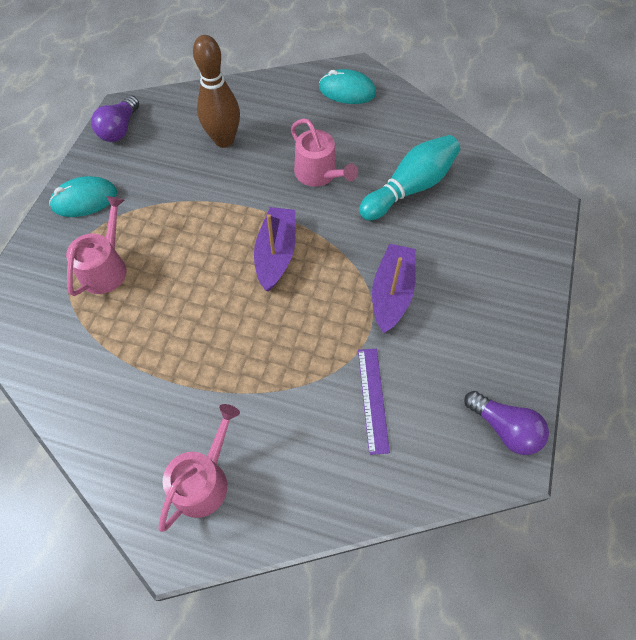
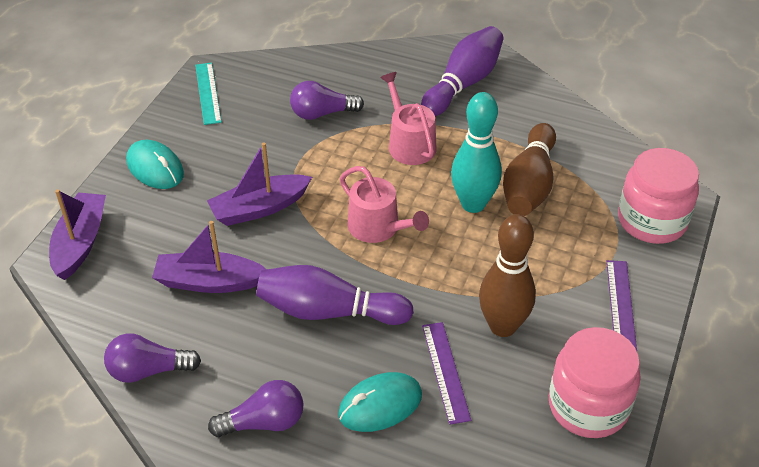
brown bowling pin: 1 -> 2
pink jar: 0 -> 2
pink watering can: 3 -> 2
purple boat: 2 -> 3
purple bowling pin: 0 -> 2
purple light bulb: 2 -> 3
purple ruler: 1 -> 2
turquoise ruler: 0 -> 1

